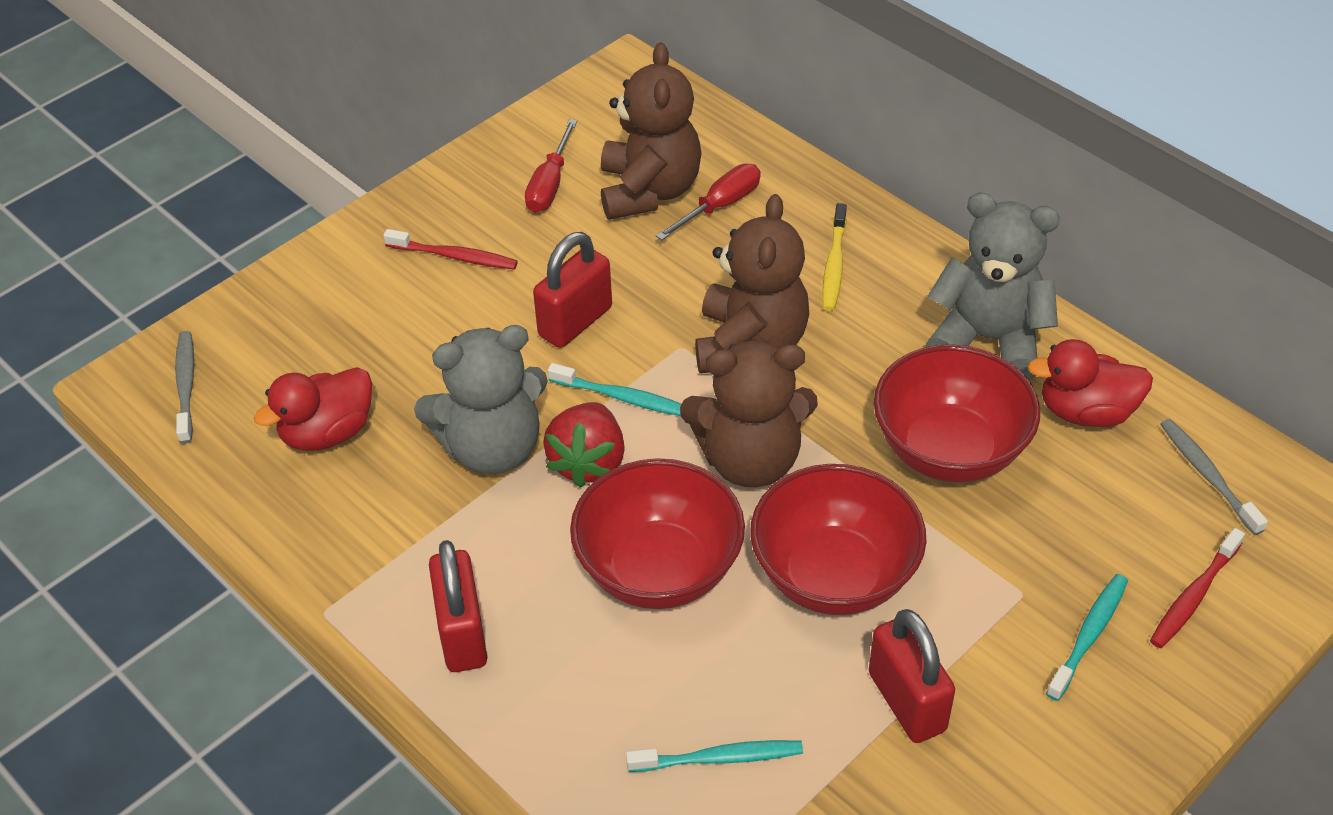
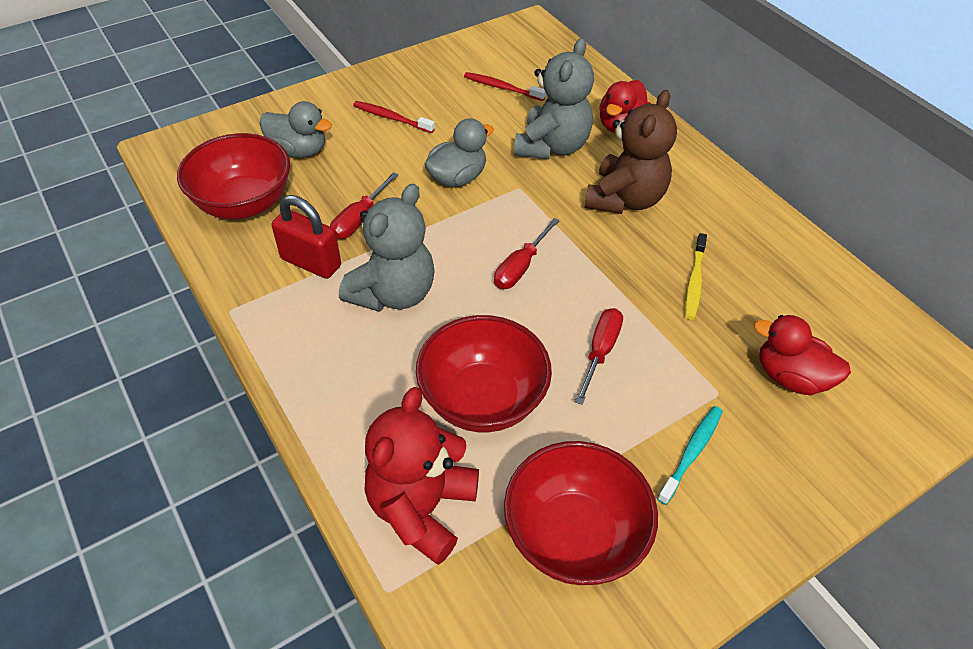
brown teddy bear: 3 -> 1
grey duck: 0 -> 2
grey toothbrush: 2 -> 0
red padlock: 3 -> 1
red screwdriver: 2 -> 3
red strawberry: 1 -> 0
red teddy bear: 0 -> 1
turquoise toothbrush: 3 -> 1

